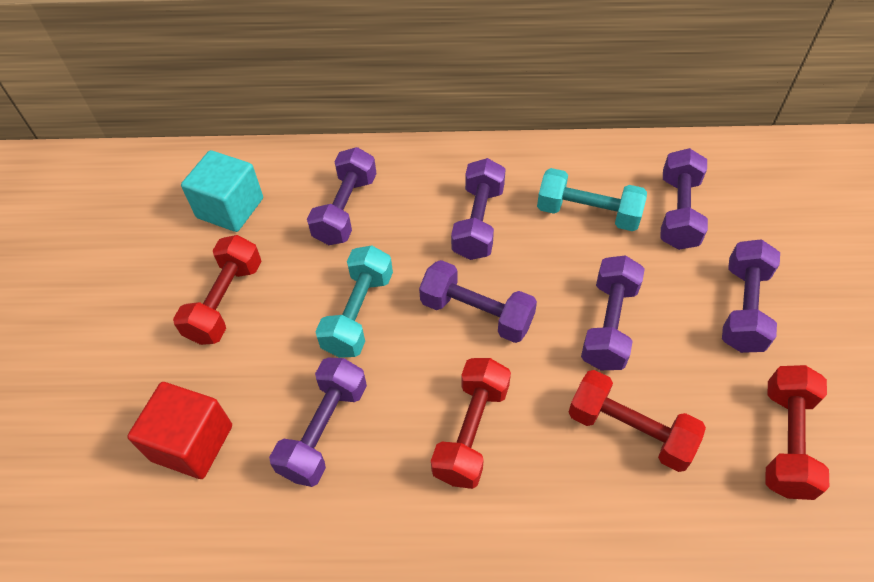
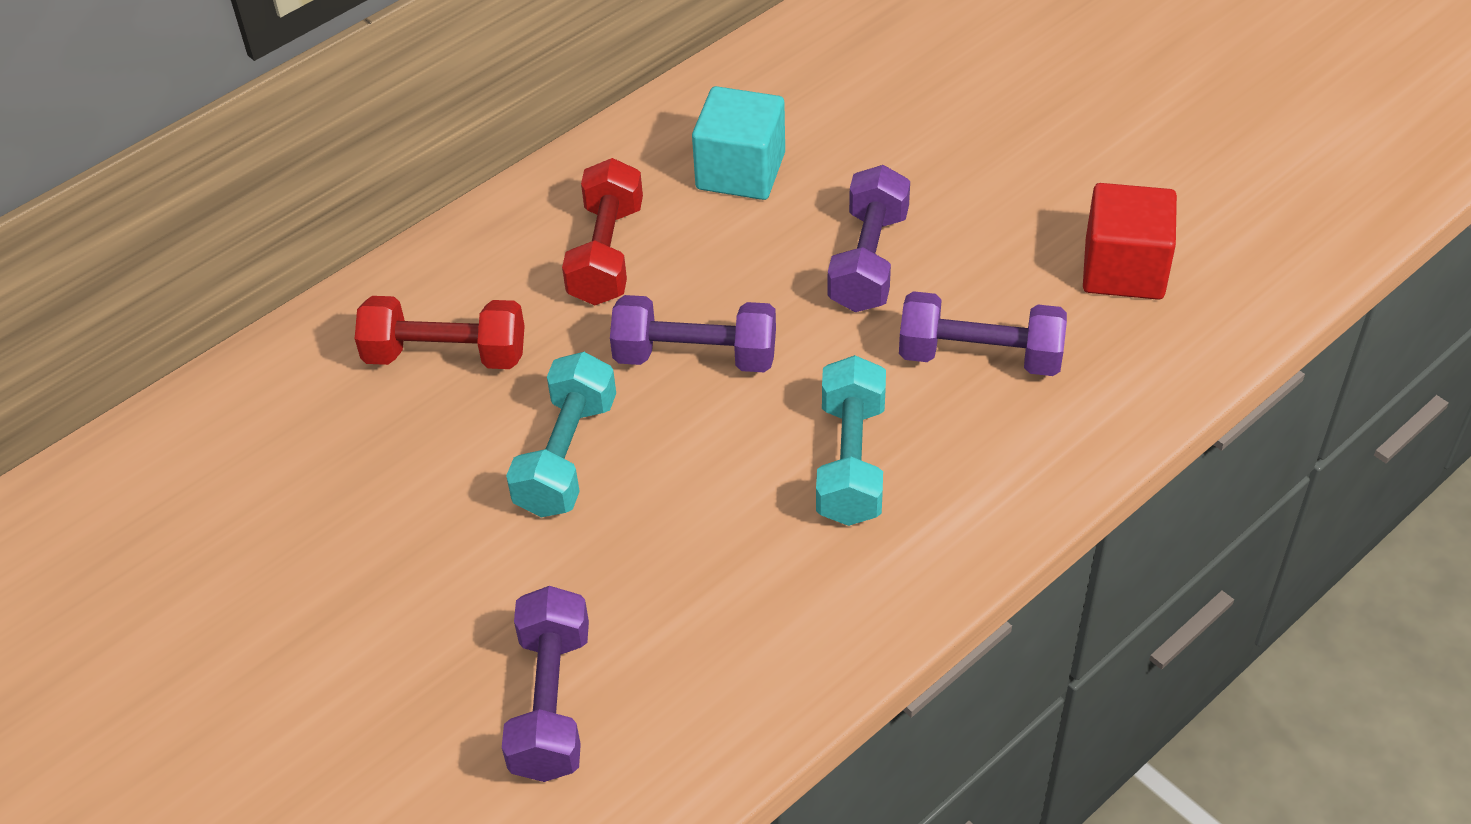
purple dumbbell: 7 -> 4
red dumbbell: 4 -> 2

